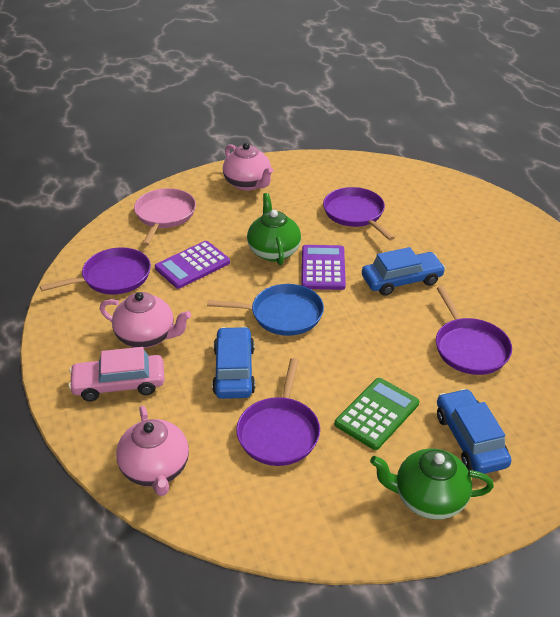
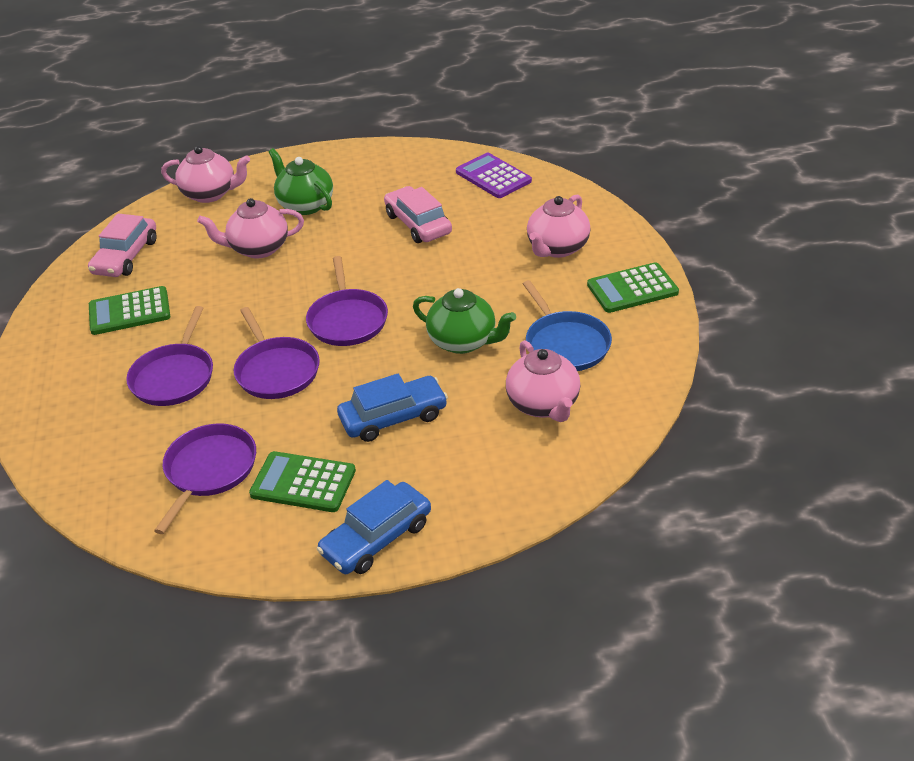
blue car: 3 -> 2
green calculator: 1 -> 3
pink car: 1 -> 2
pink pan: 1 -> 0
pink teapot: 3 -> 4
purple calculator: 2 -> 1

